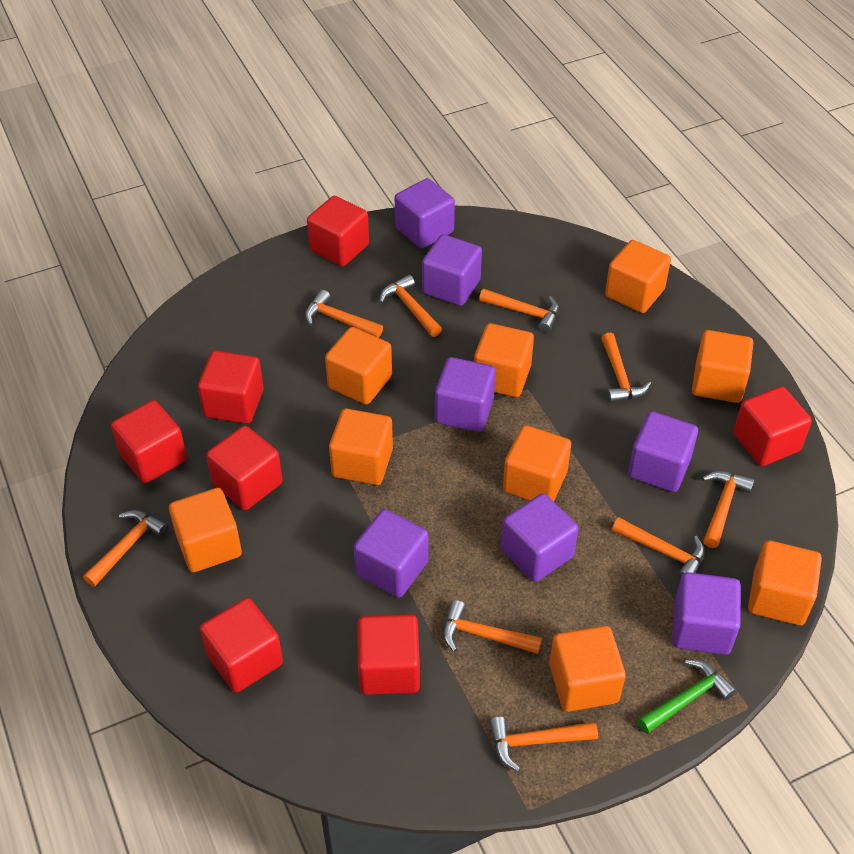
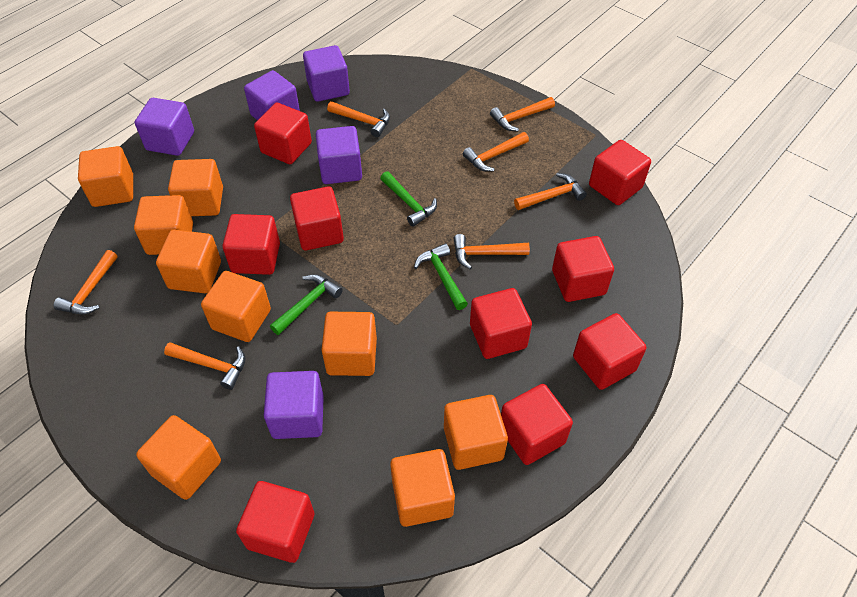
green hammer: 1 -> 3
orange hammer: 9 -> 7
purple cube: 7 -> 5
red cube: 7 -> 9

